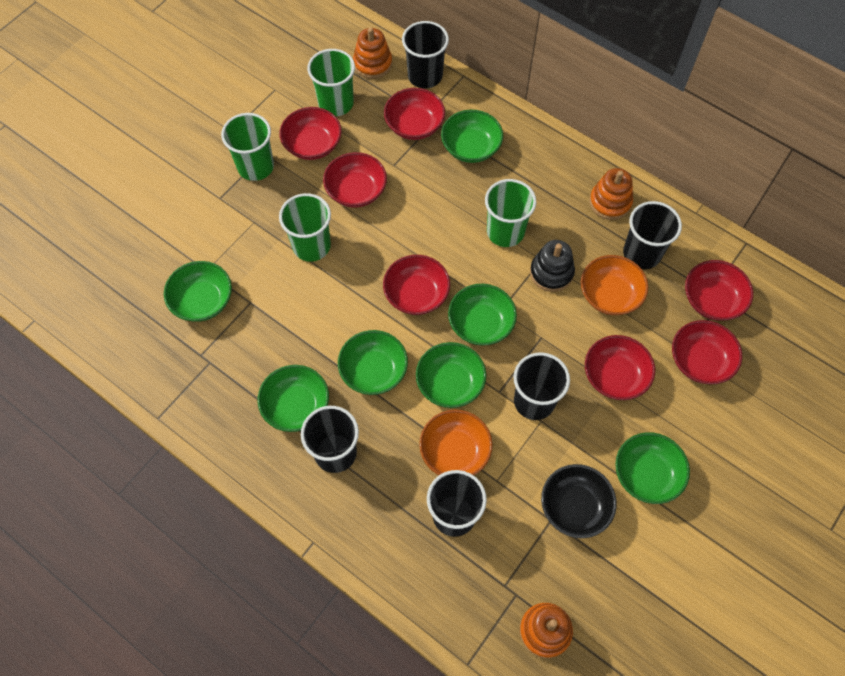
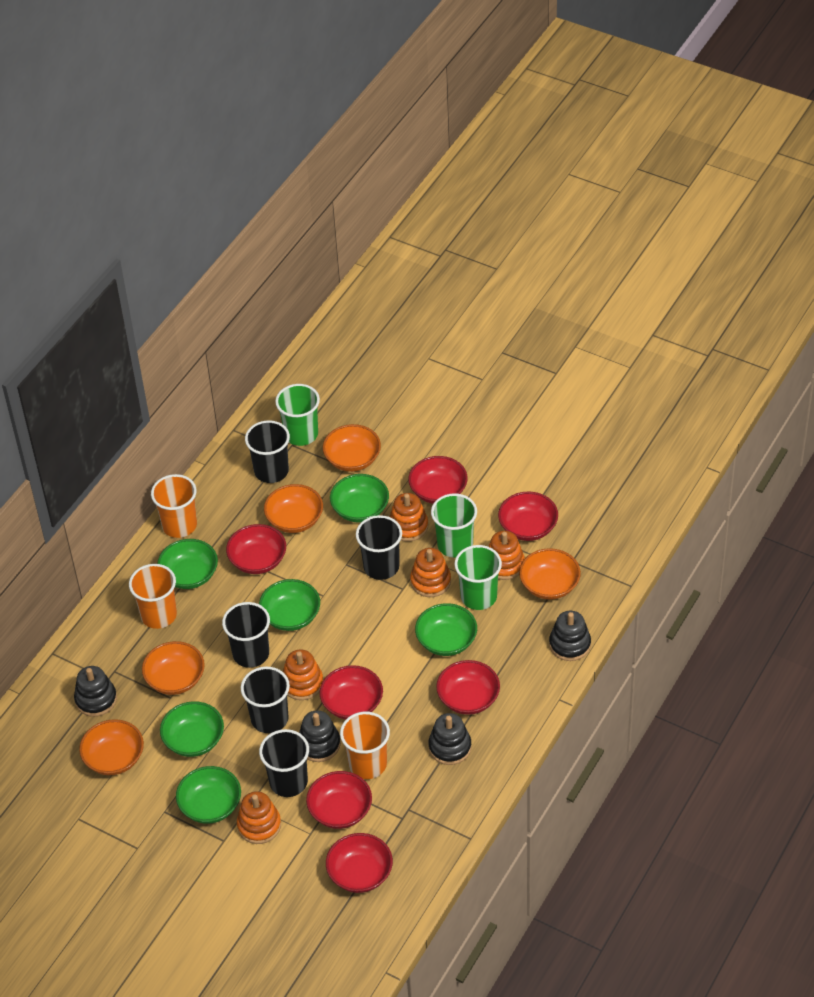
black bowl: 1 -> 0
black stacking toy: 1 -> 4
green bowl: 7 -> 6
green cup: 4 -> 3
orange bowl: 2 -> 5
orange cup: 0 -> 3
orange stacking toy: 3 -> 5

